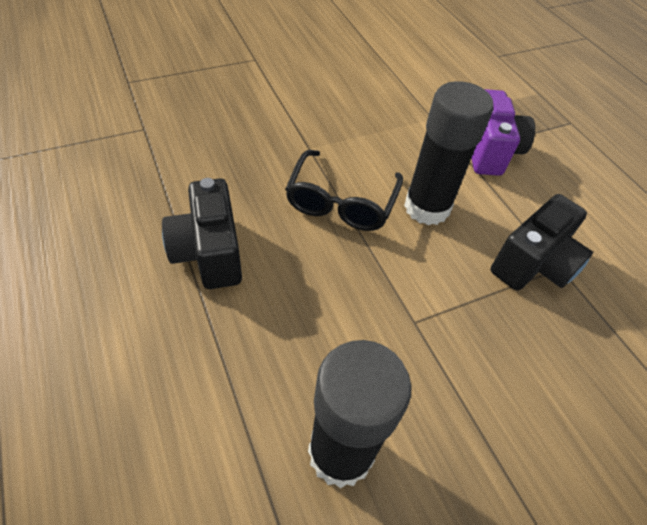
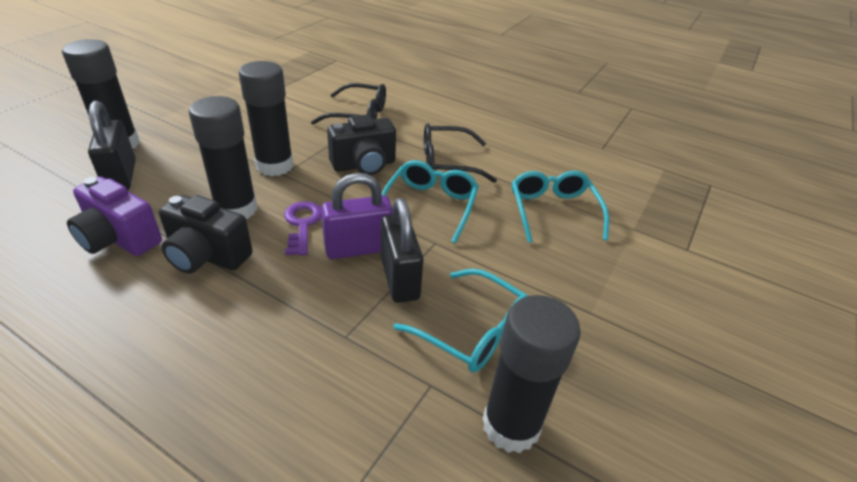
black glasses: 1 -> 2
black glue stick: 2 -> 4
black padlock: 0 -> 2
purple key: 0 -> 1
purple padlock: 0 -> 1
turquoise glasses: 0 -> 3

